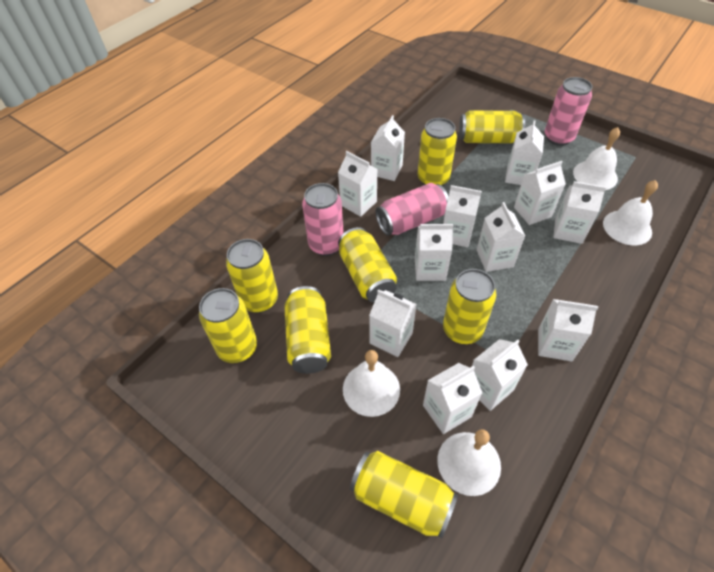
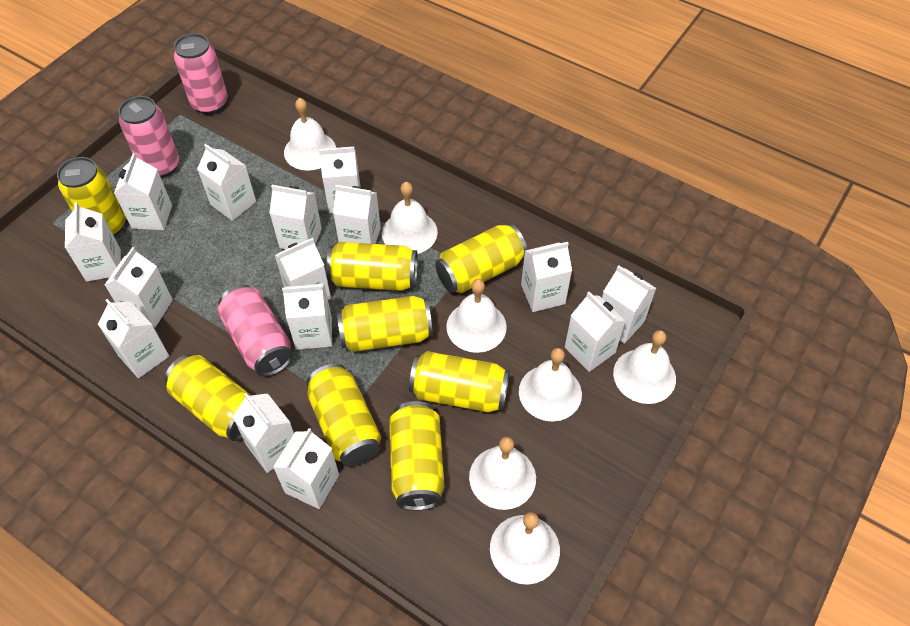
white bell: 4 -> 7
white carton: 12 -> 15

